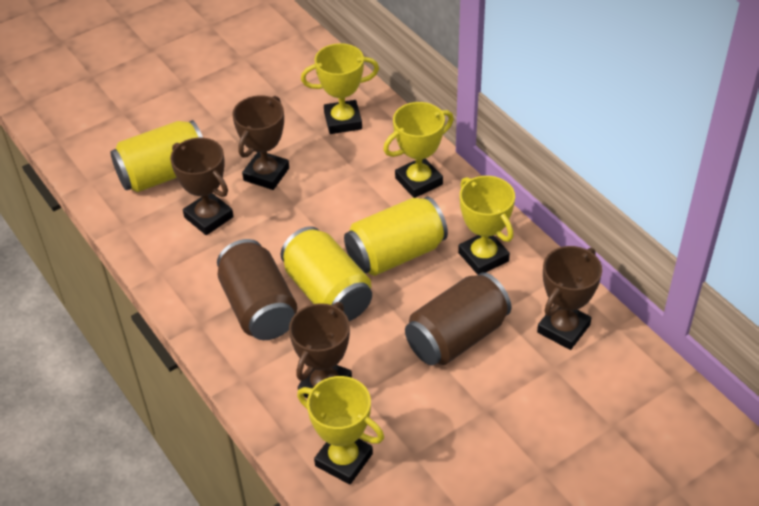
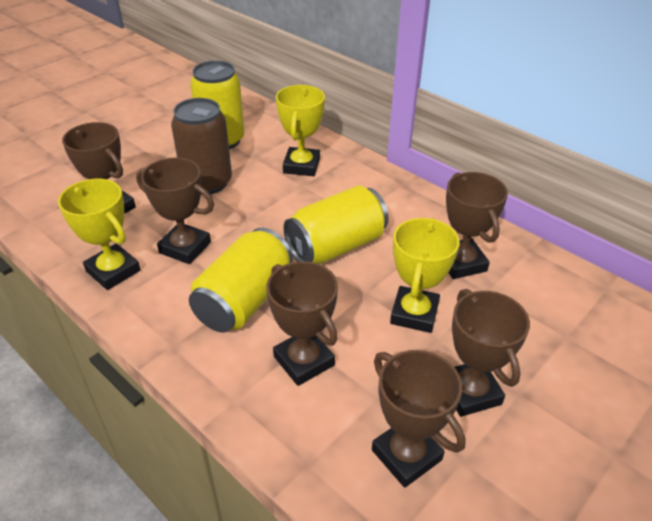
brown can: 2 -> 1
brown trophy: 4 -> 6
yellow trophy: 4 -> 3

